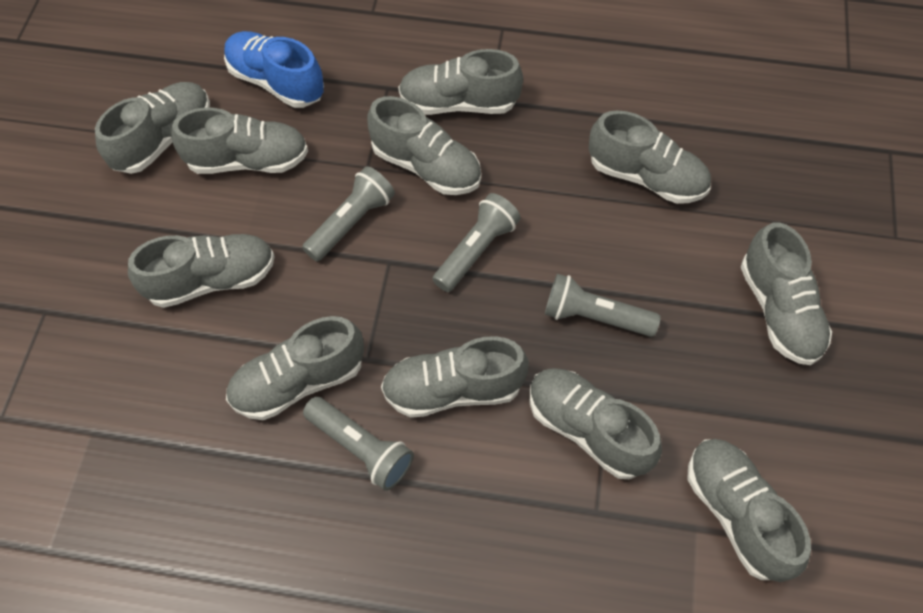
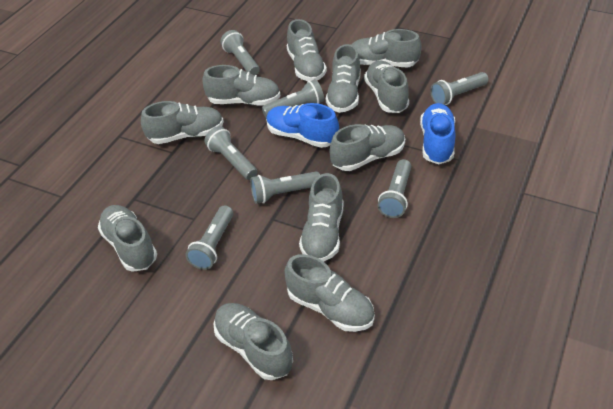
blue shoe: 1 -> 2
grey flashlight: 4 -> 7

